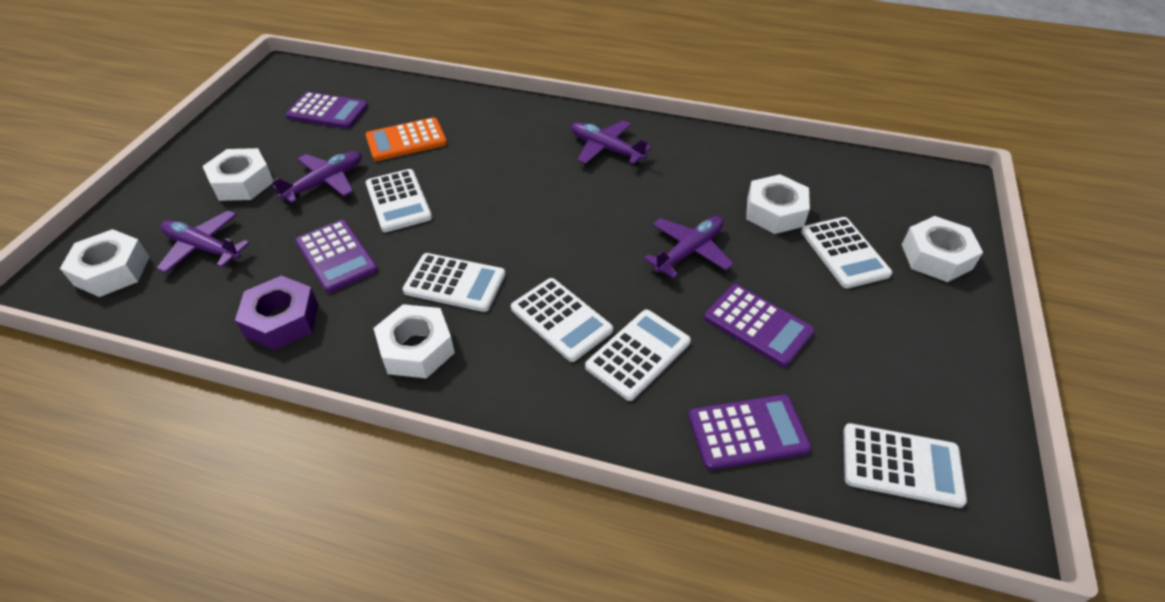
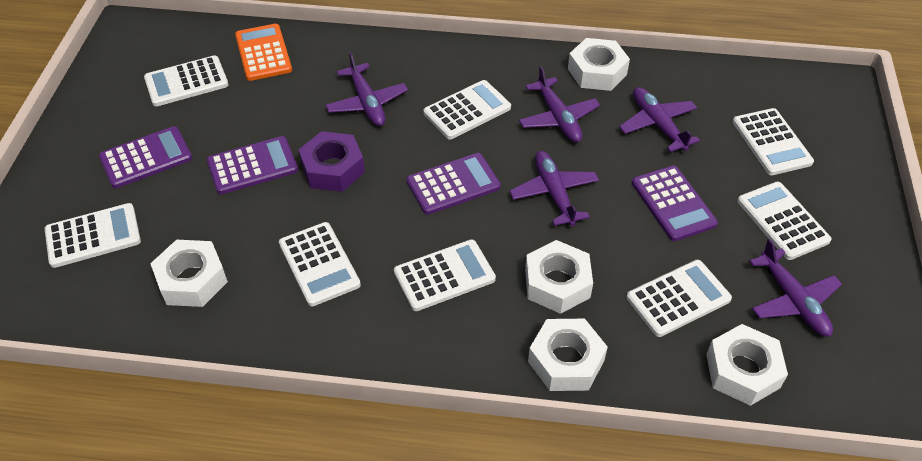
purple plane: 4 -> 5
white calculator: 6 -> 8

